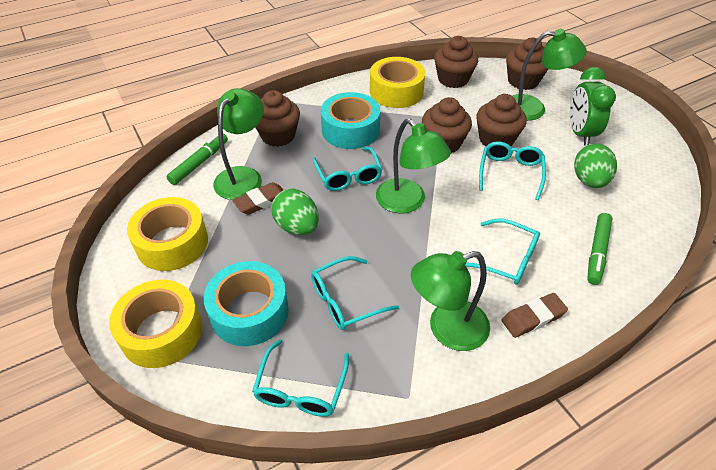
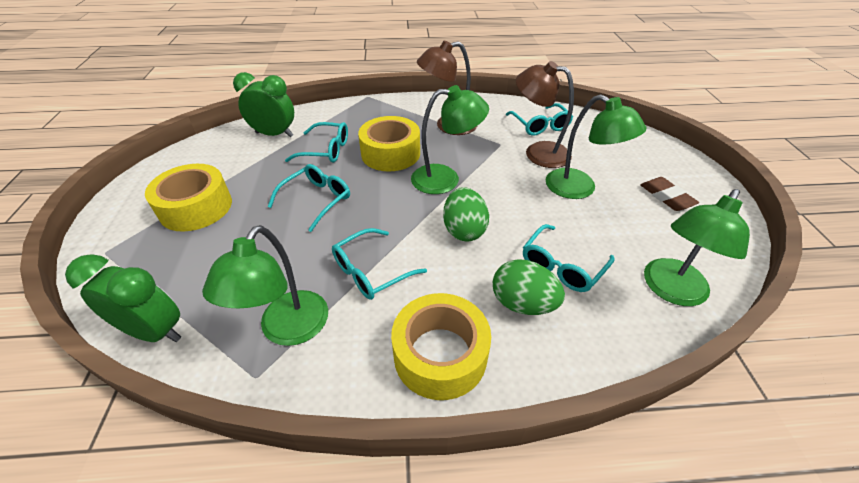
brown cupcake: 5 -> 0
brown eraser: 2 -> 1
brown lamp: 0 -> 2
green clock: 1 -> 2
green marker: 2 -> 0
turquoise tape: 2 -> 0

